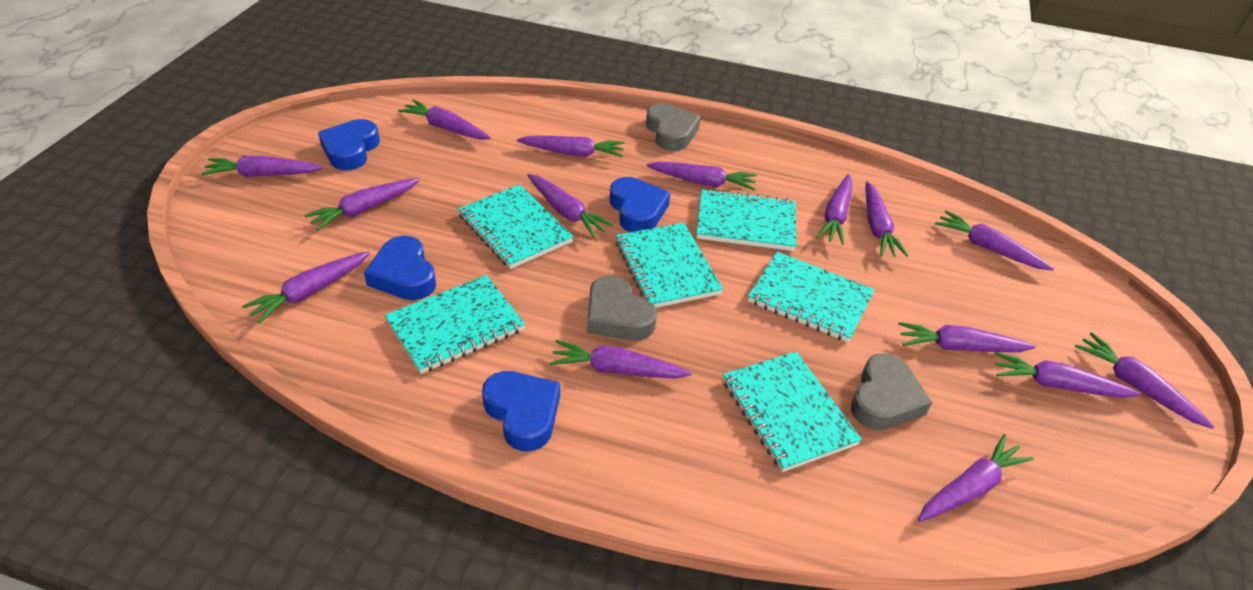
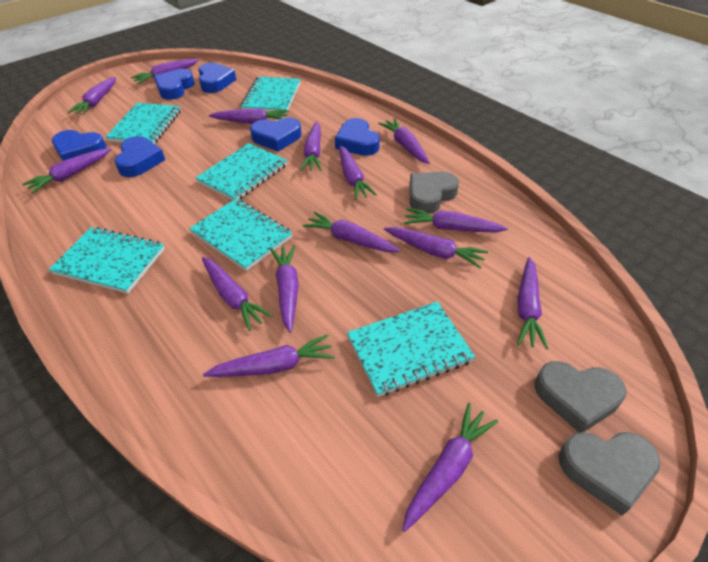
blue heart: 4 -> 6

